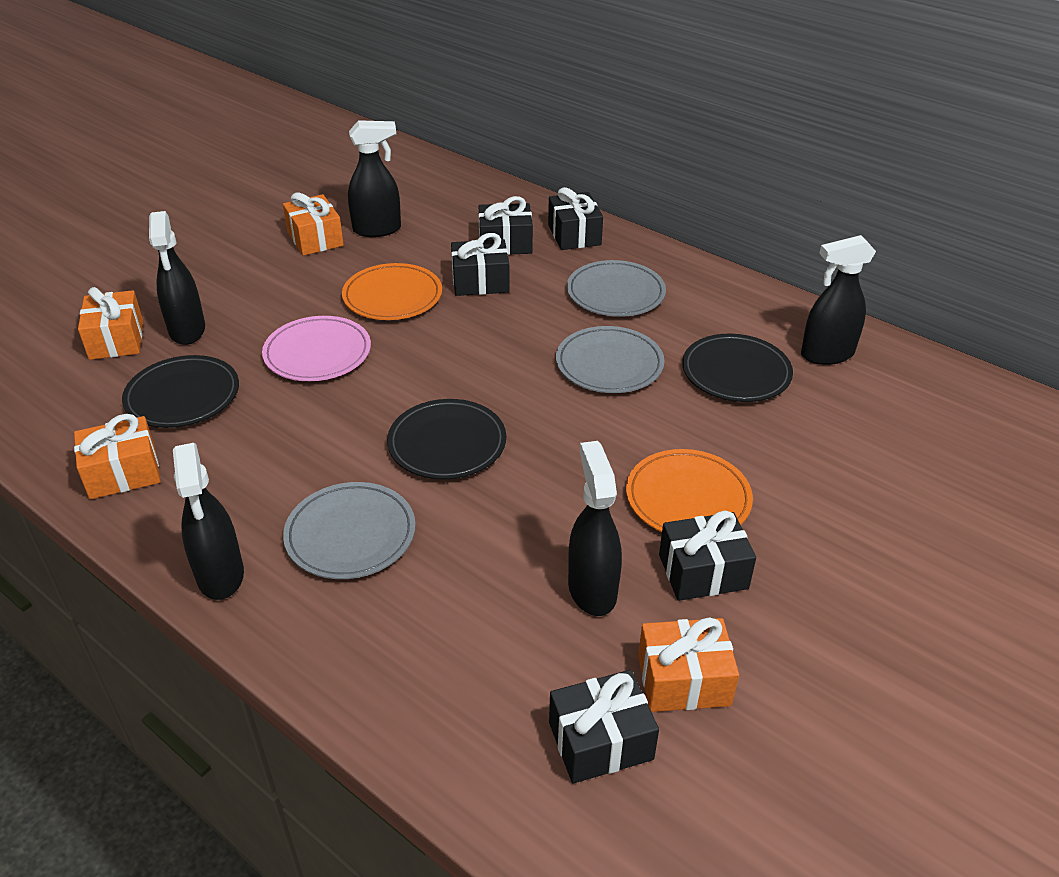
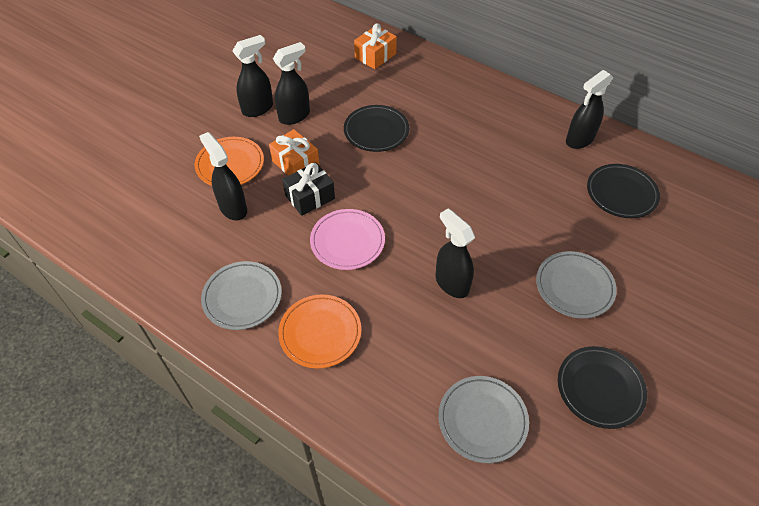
black gift: 5 -> 1
orange gift: 4 -> 2

